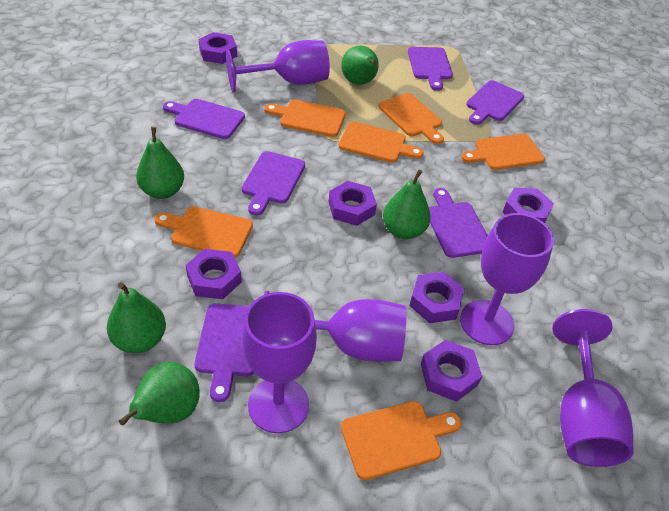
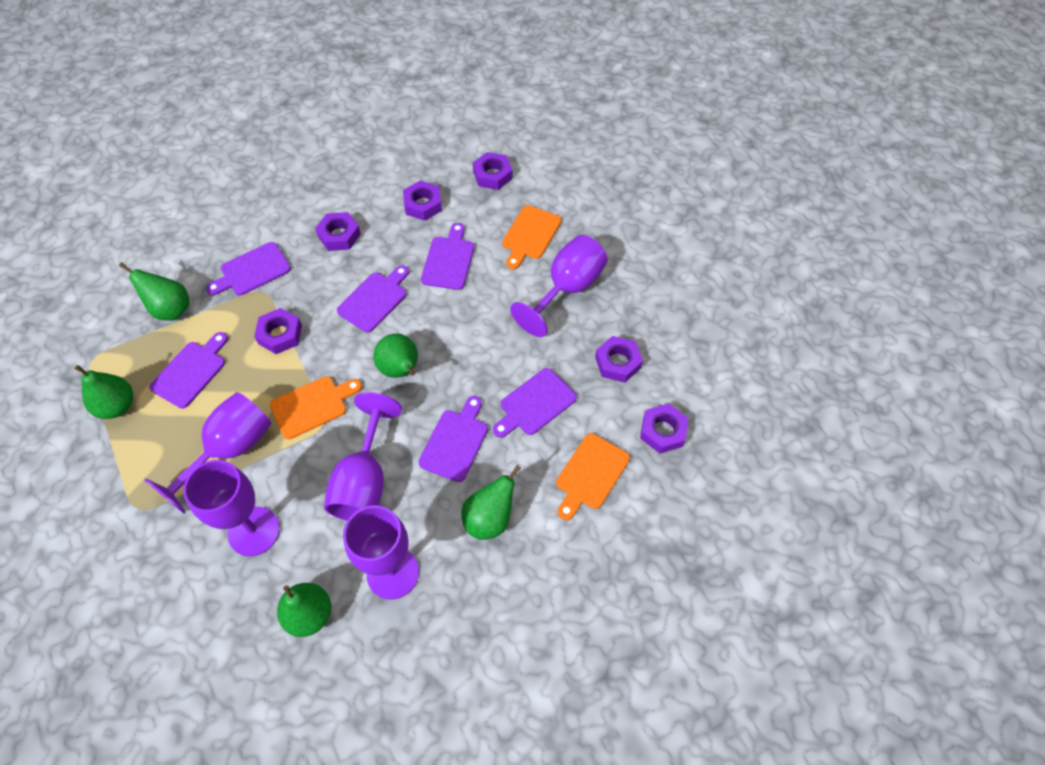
orange cutting board: 6 -> 3

